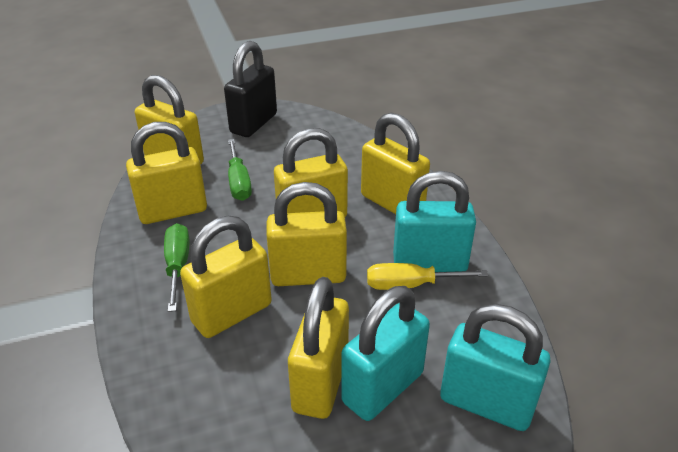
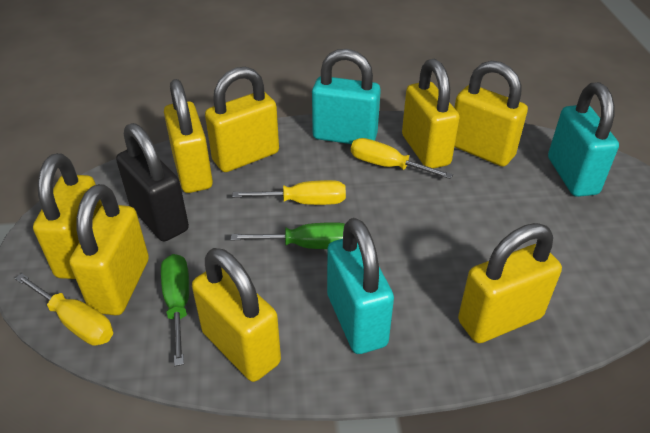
yellow padlock: 7 -> 8
yellow screwdriver: 1 -> 3

